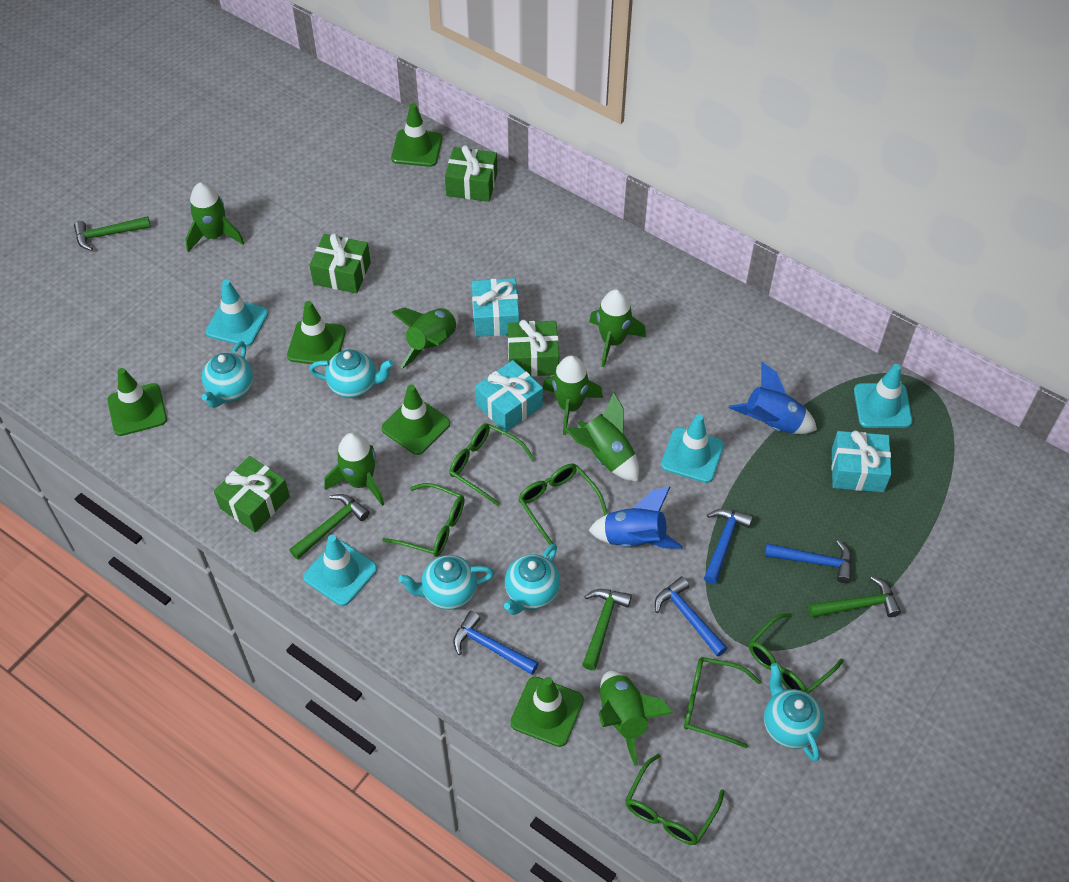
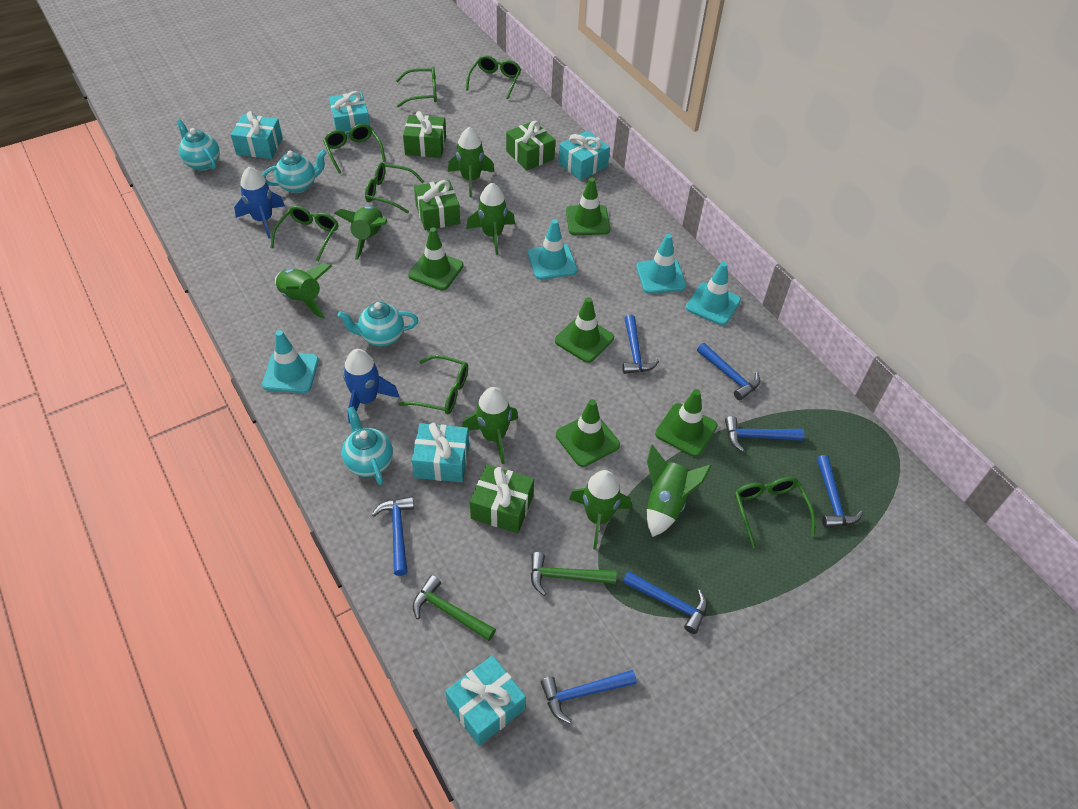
blue hammer: 4 -> 7
green glasses: 6 -> 7
green hammer: 4 -> 2
turquoise gift: 3 -> 5
turquoise teapot: 5 -> 4

